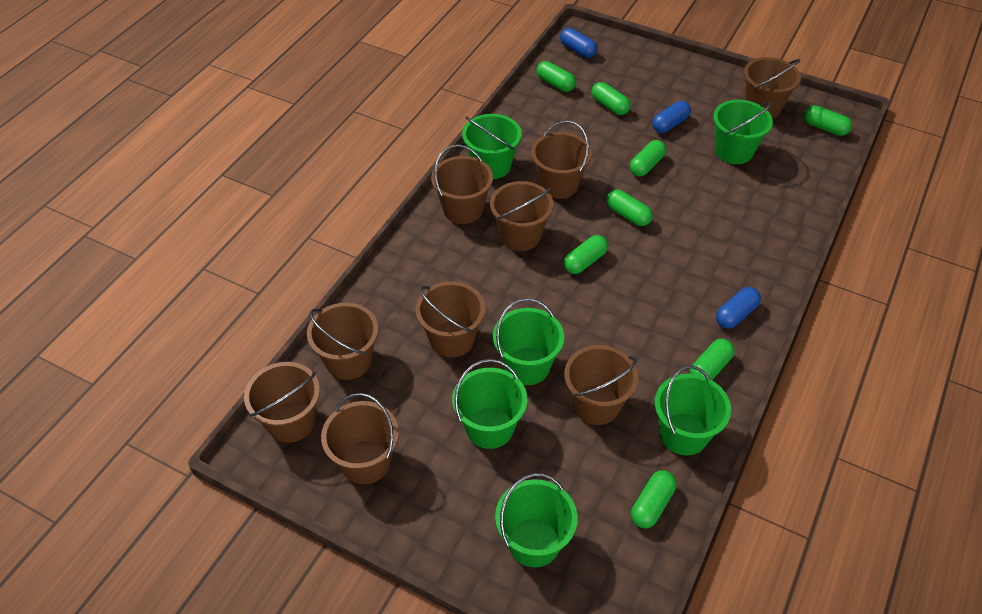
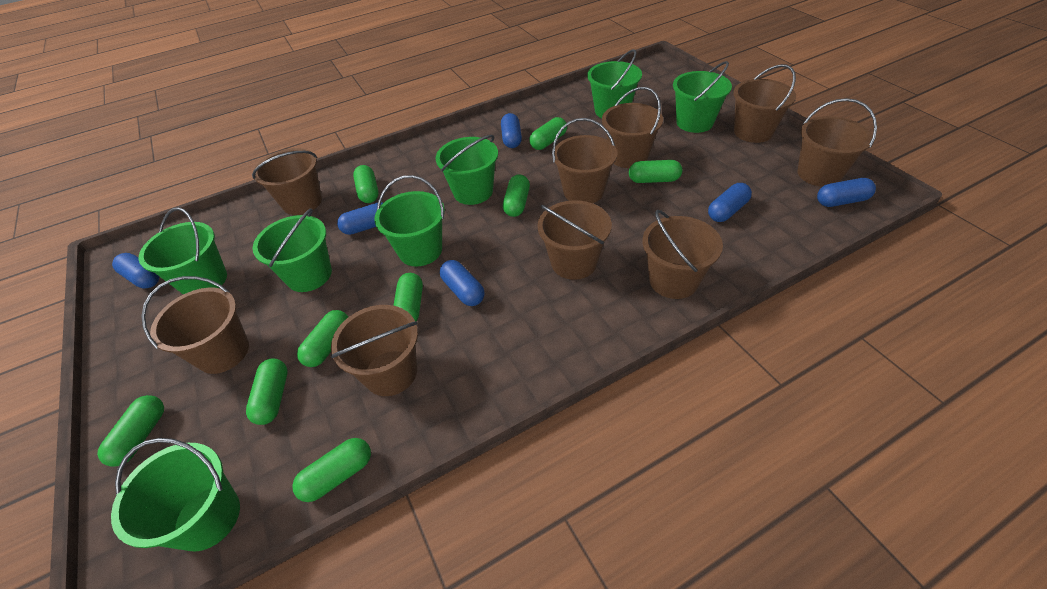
blue capsule: 3 -> 6
green bucket: 6 -> 7
green capsule: 8 -> 9

